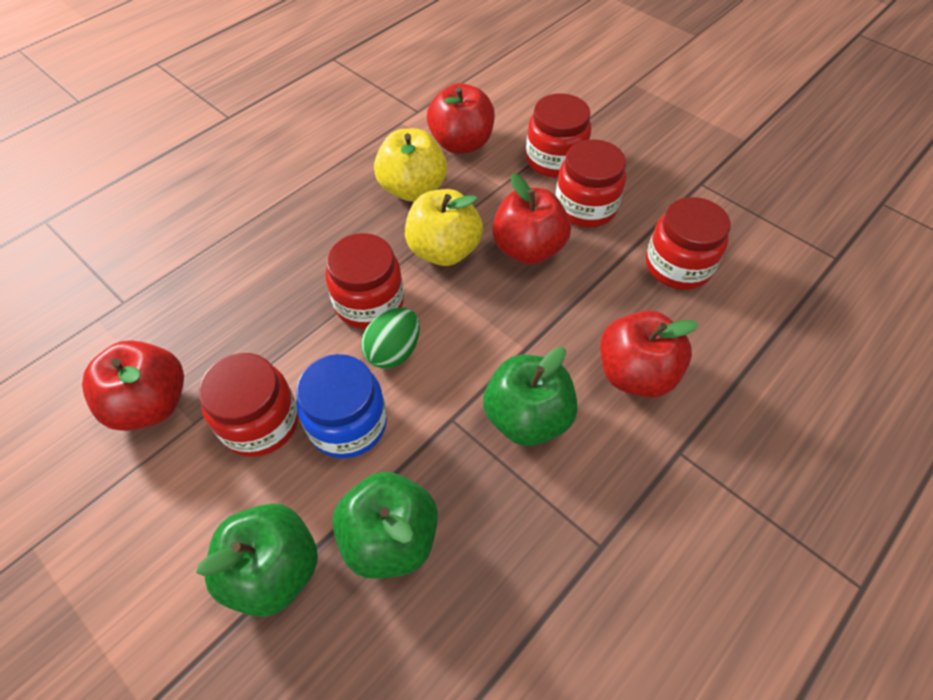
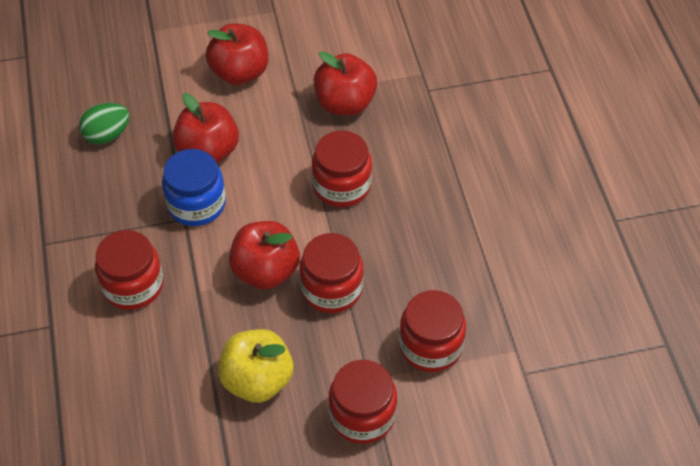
green apple: 3 -> 0
yellow apple: 2 -> 1

